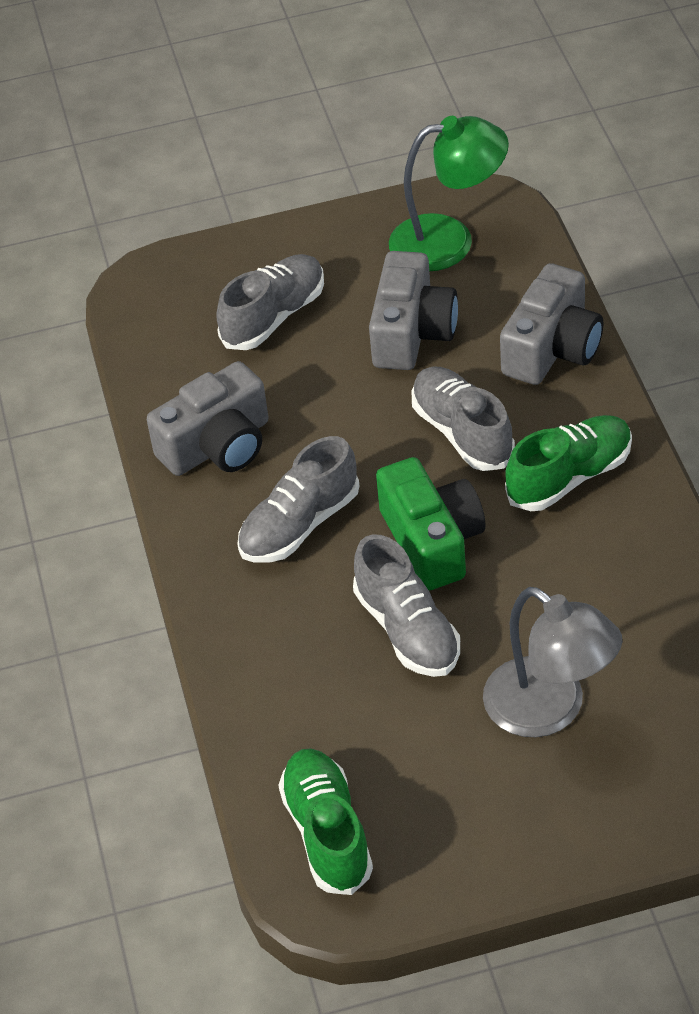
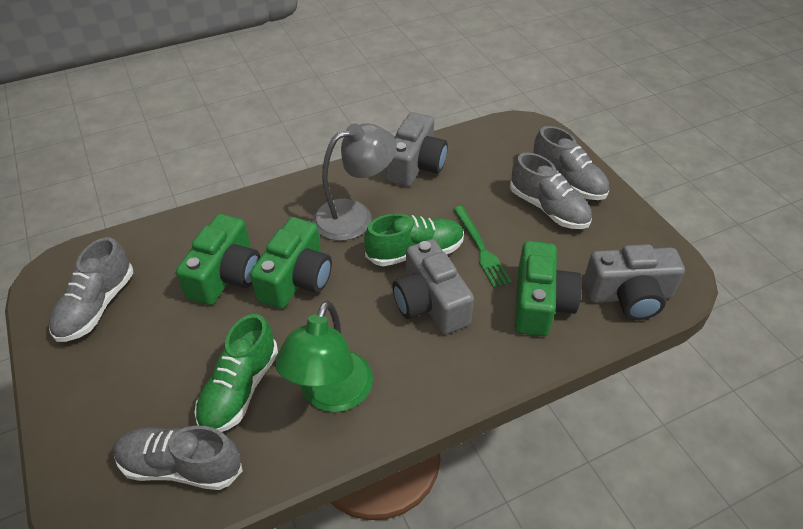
green camera: 1 -> 3
green fork: 0 -> 1

